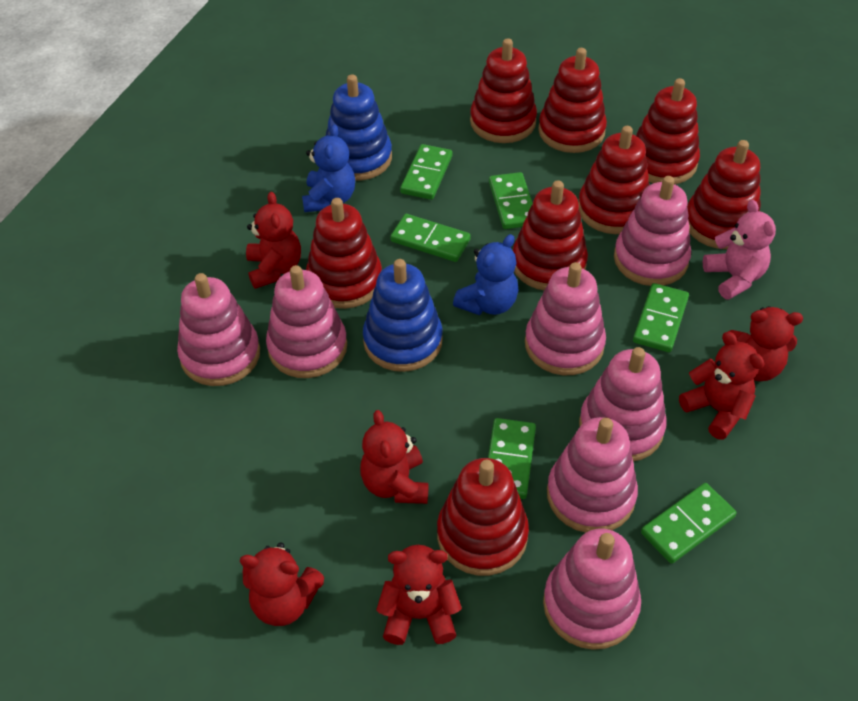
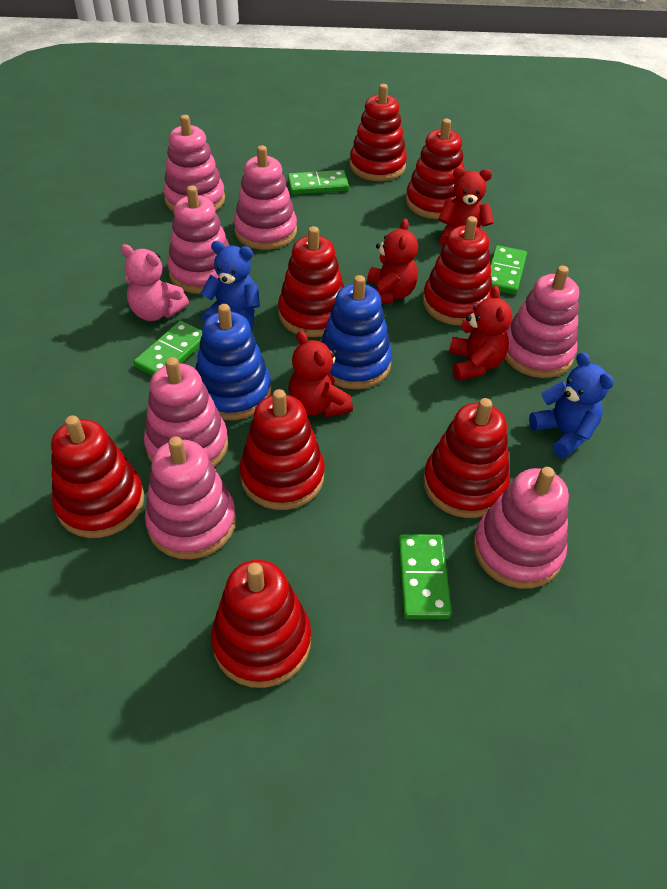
green domino: 6 -> 4
red teddy bear: 6 -> 4

